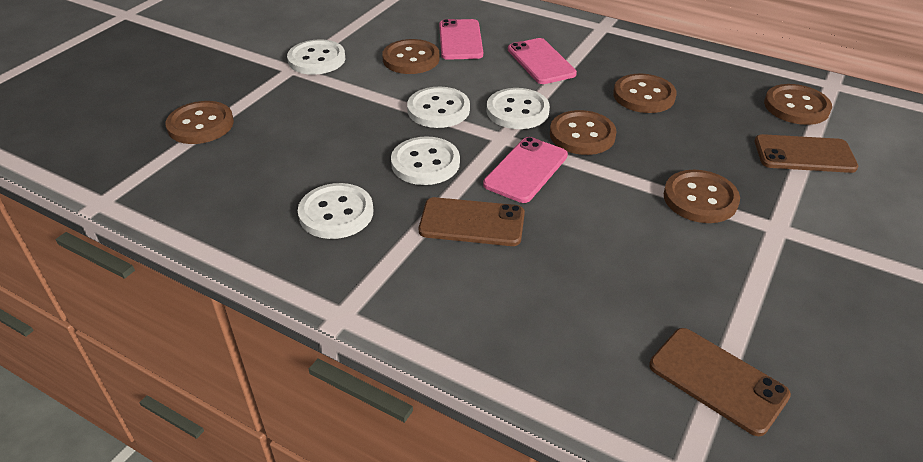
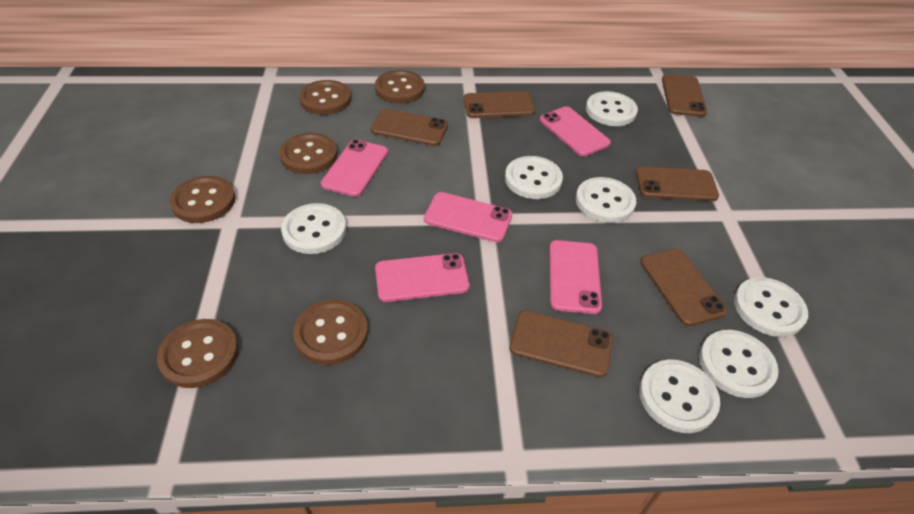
brown phone: 3 -> 6
pink phone: 3 -> 5
white button: 5 -> 7

